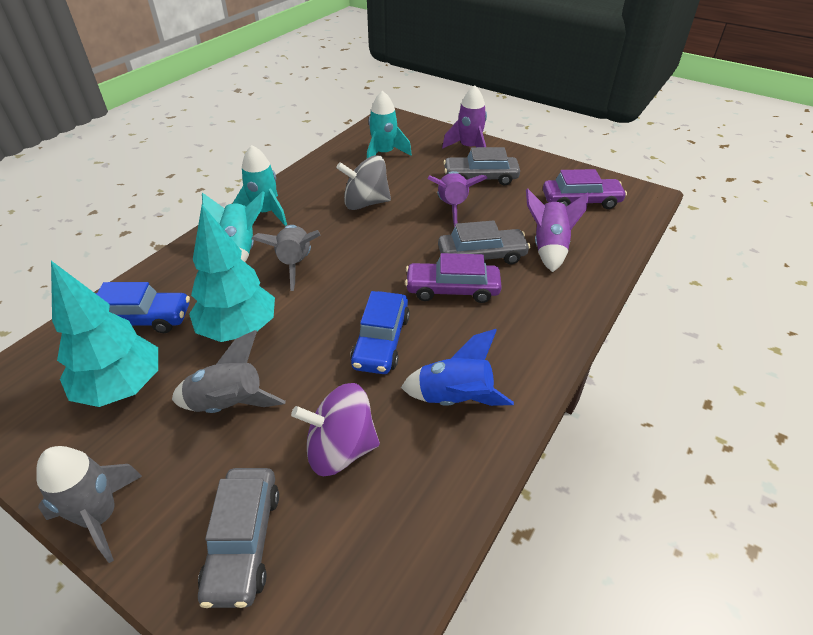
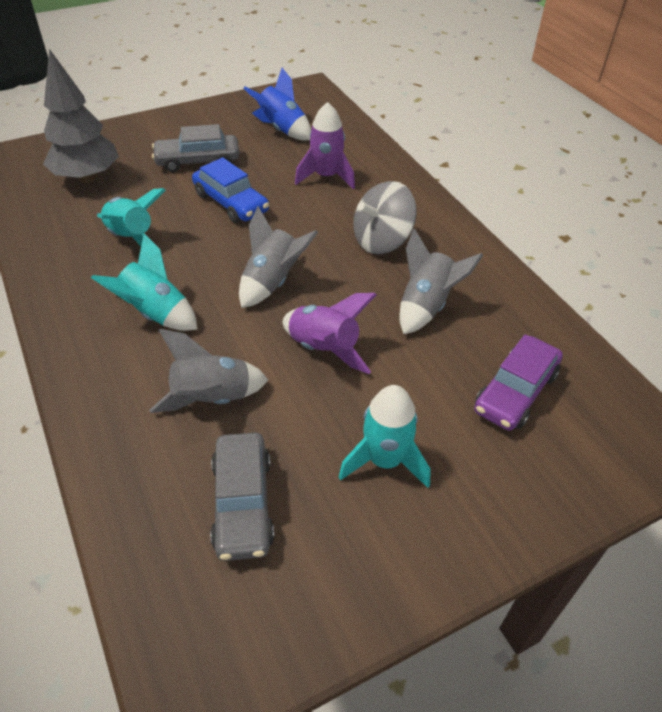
blue car: 2 -> 1
grey car: 3 -> 2
grey tree: 0 -> 1
purple car: 2 -> 1
purple rocket: 3 -> 2
purple spinning top: 1 -> 0
turquoise tree: 2 -> 0

